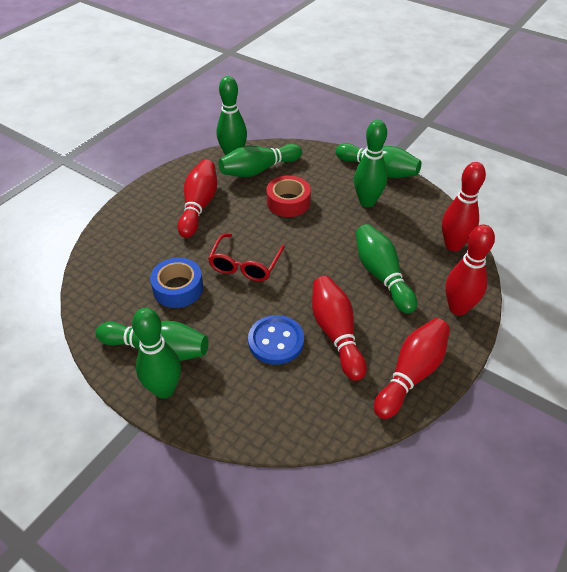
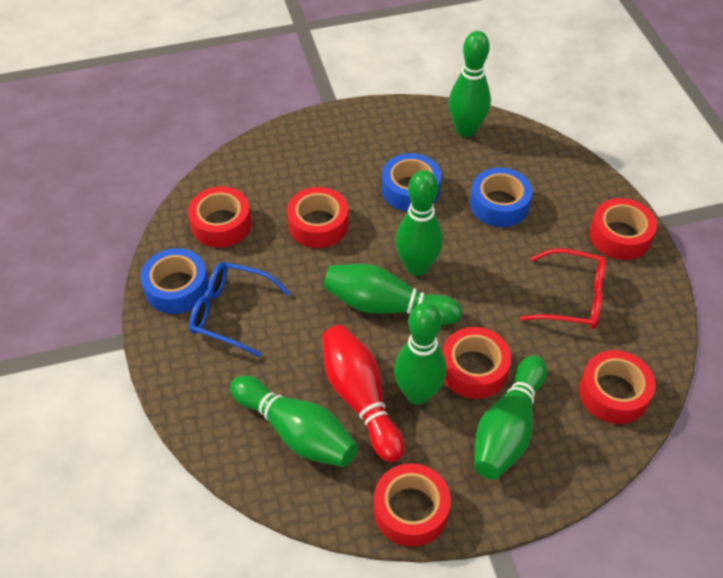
blue button: 1 -> 0
blue glasses: 0 -> 1
blue tape: 1 -> 3
green bowling pin: 7 -> 6
red bowling pin: 5 -> 1
red tape: 1 -> 6

